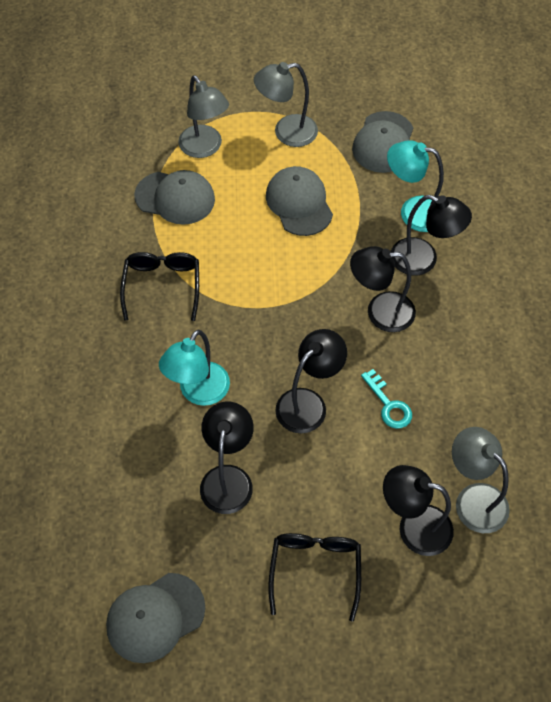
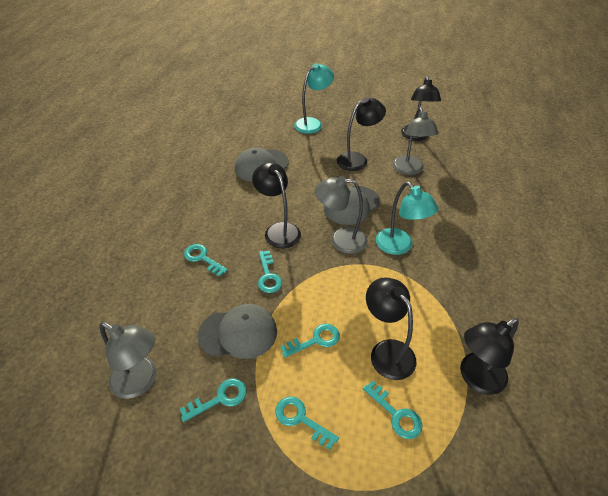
black glasses: 2 -> 0
grey cap: 4 -> 3
turquoise key: 1 -> 6

